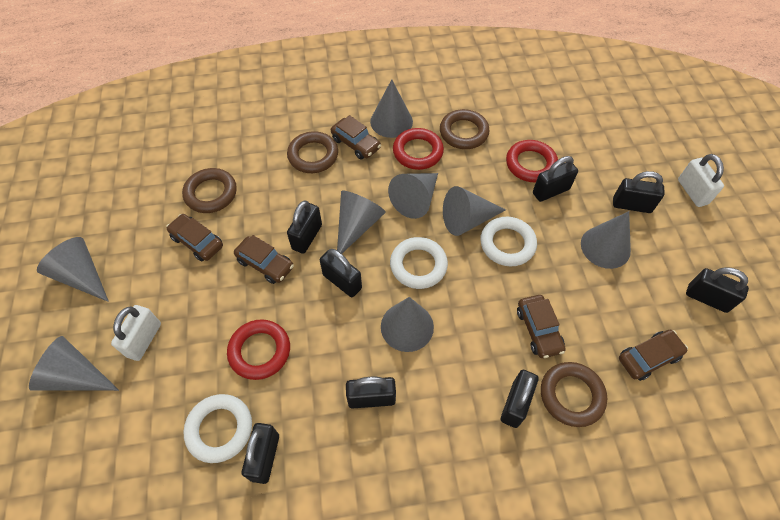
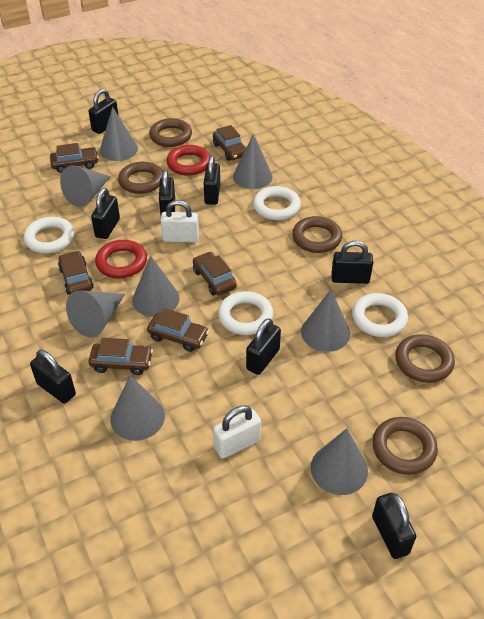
brown car: 5 -> 6
brown ring: 4 -> 5
red ring: 3 -> 2
white ring: 3 -> 4

